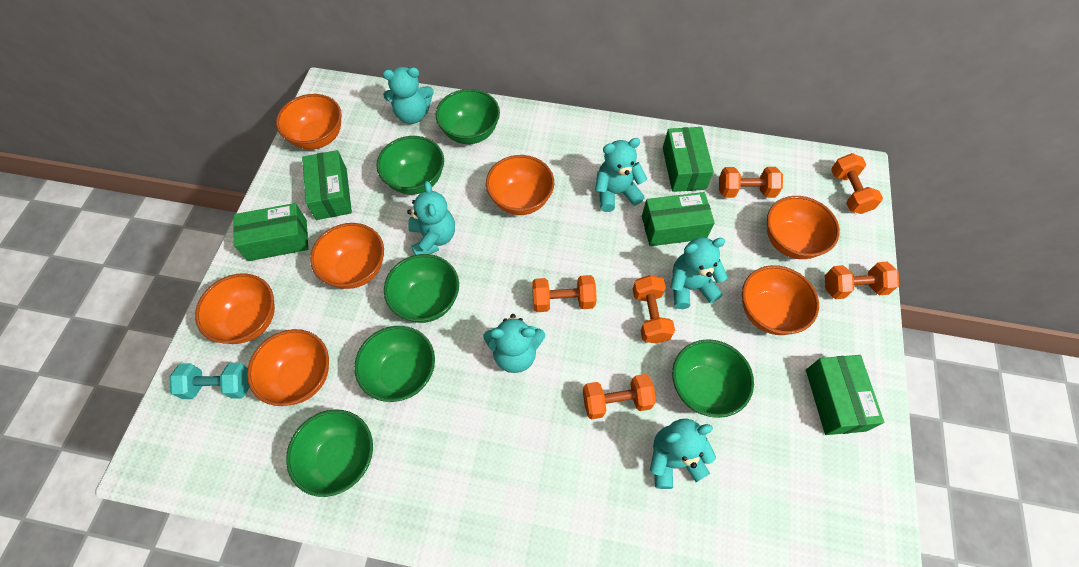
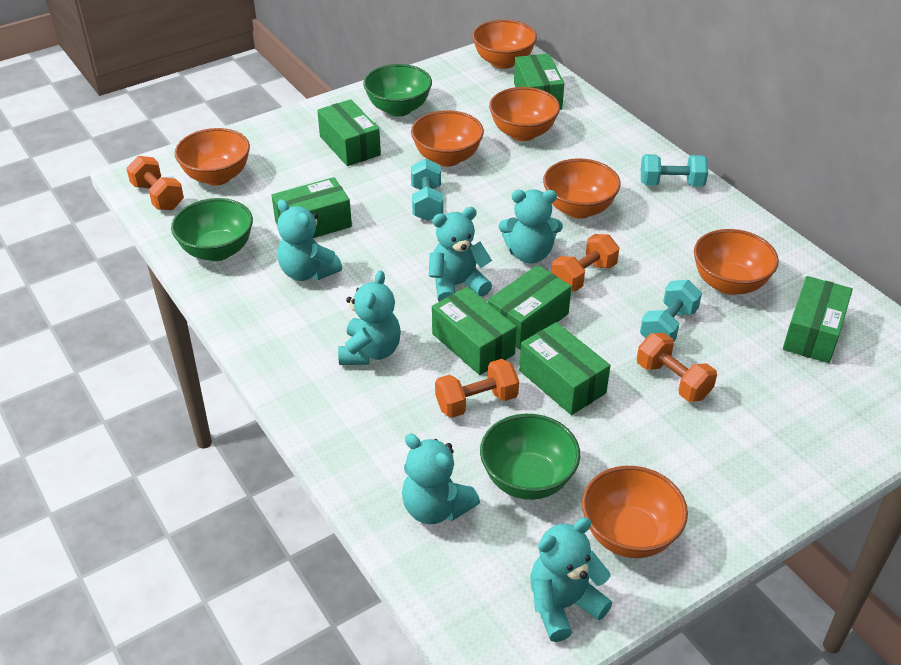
green bowl: 6 -> 3
green box: 5 -> 7
orange dumbbell: 6 -> 4
turquoise dumbbell: 1 -> 3

